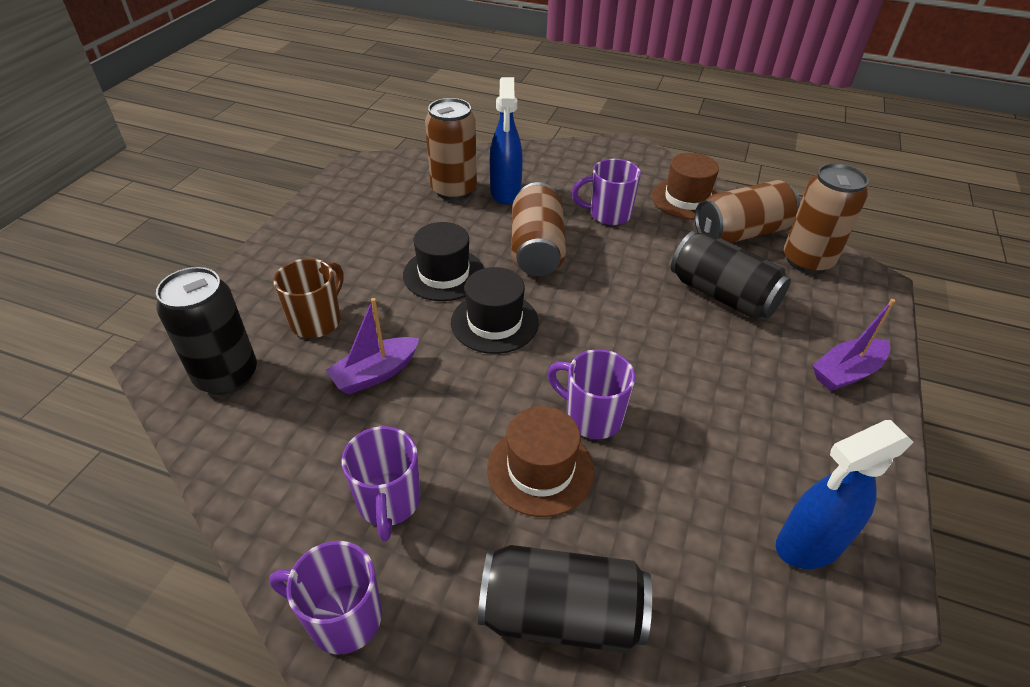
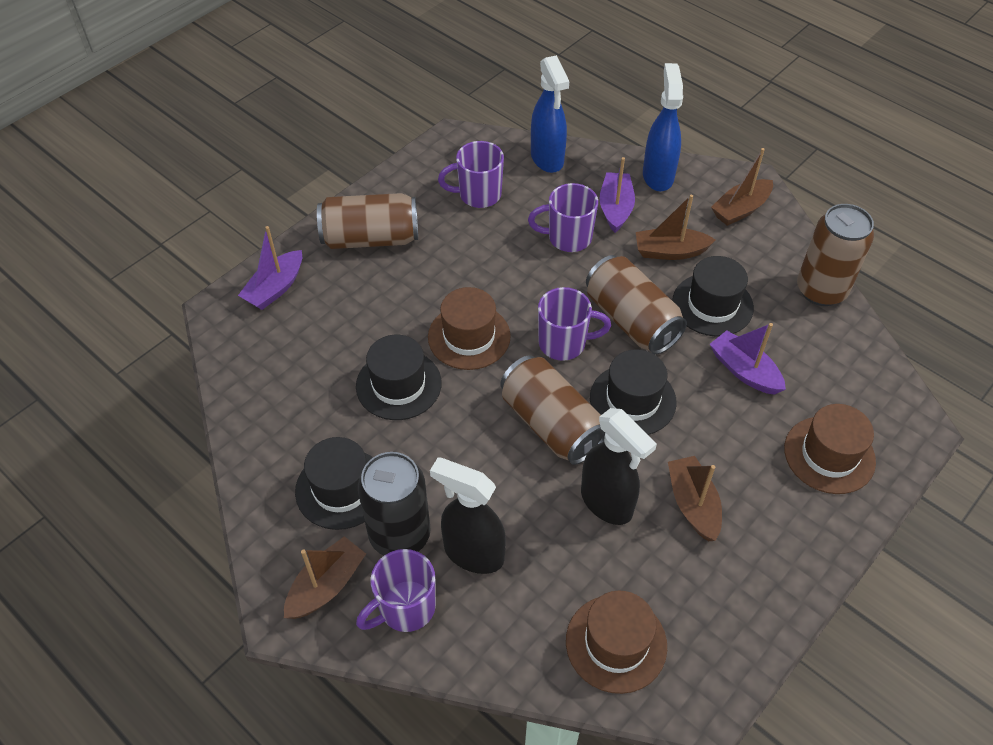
black can: 3 -> 1
black hat: 2 -> 4
black spray bottle: 0 -> 2
brown boat: 0 -> 4
brown hat: 2 -> 3
brown mug: 1 -> 0
purple boat: 2 -> 3

